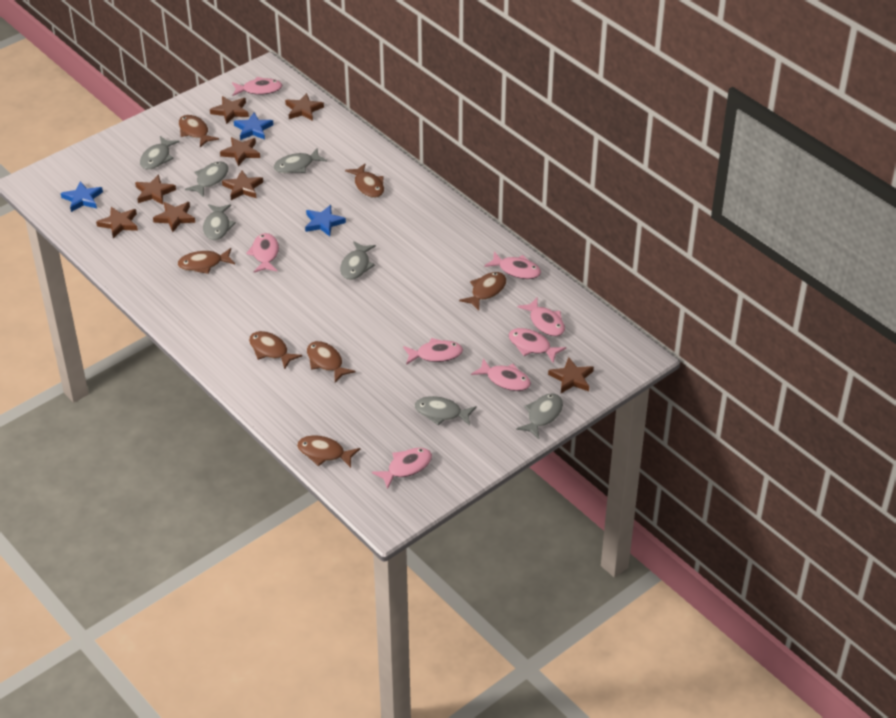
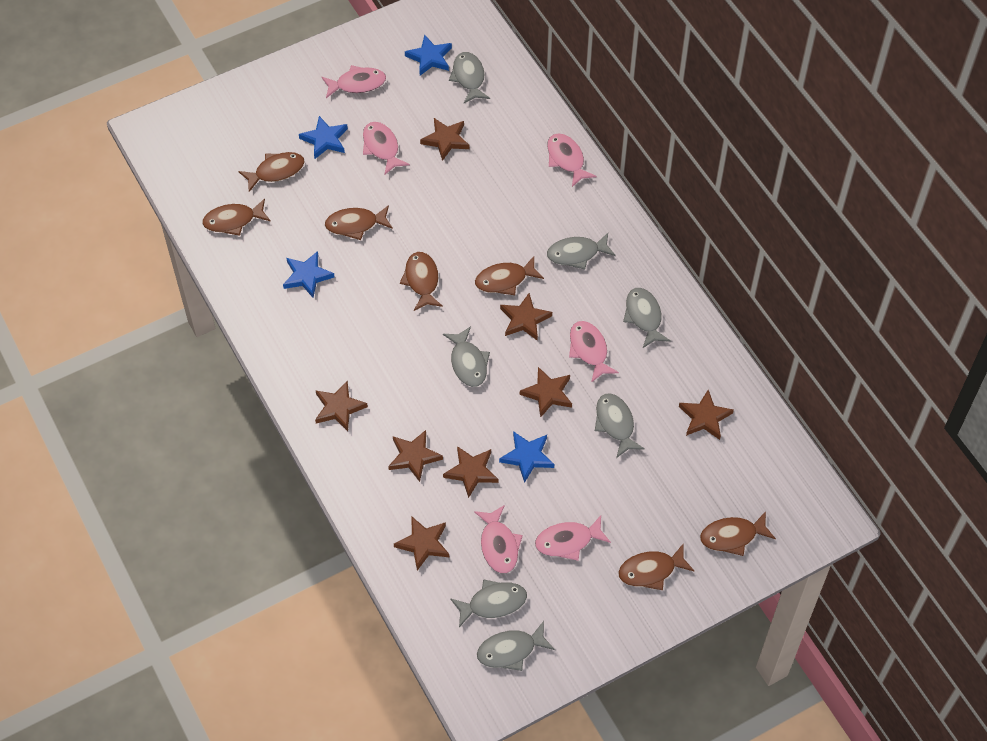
blue star: 3 -> 4
pink fish: 8 -> 6

